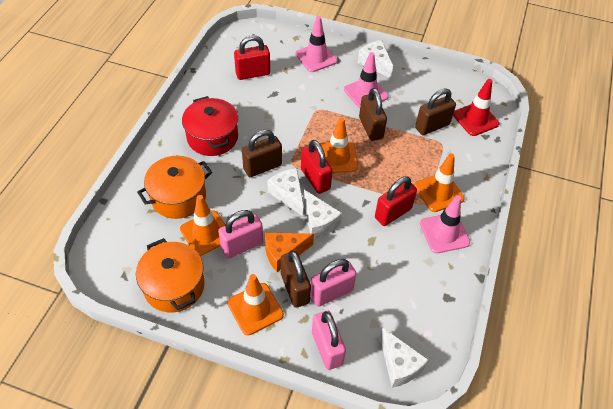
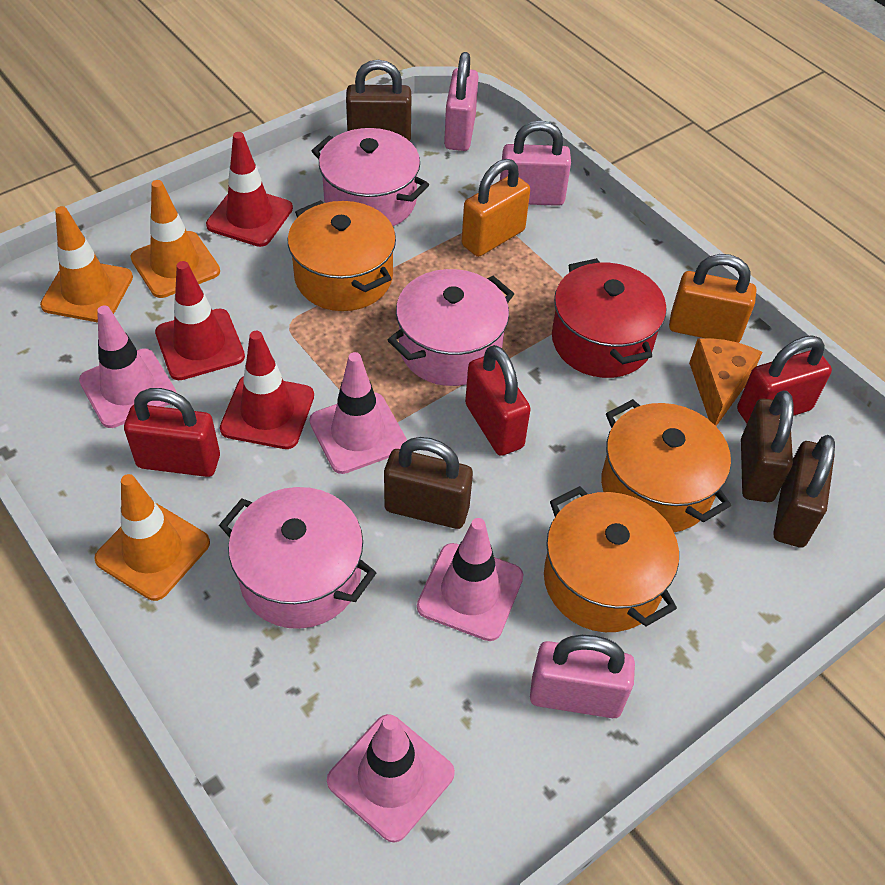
orange padlock: 0 -> 2
orange pot: 2 -> 3
orange traffic cone: 4 -> 3
pink pot: 0 -> 3
pink traffic cone: 3 -> 4
red traffic cone: 1 -> 3
white cheese: 4 -> 0

